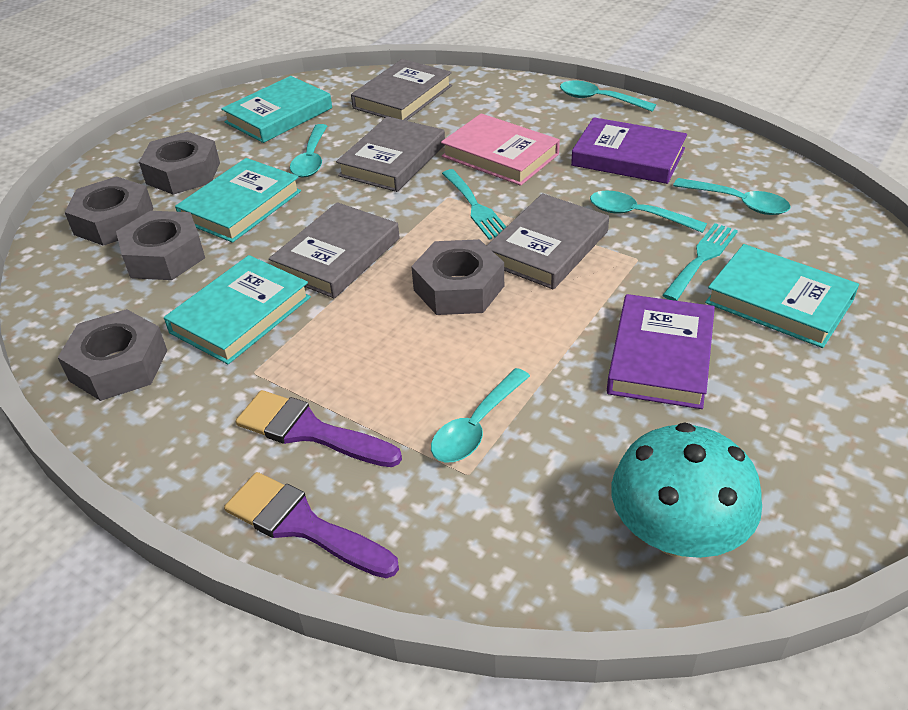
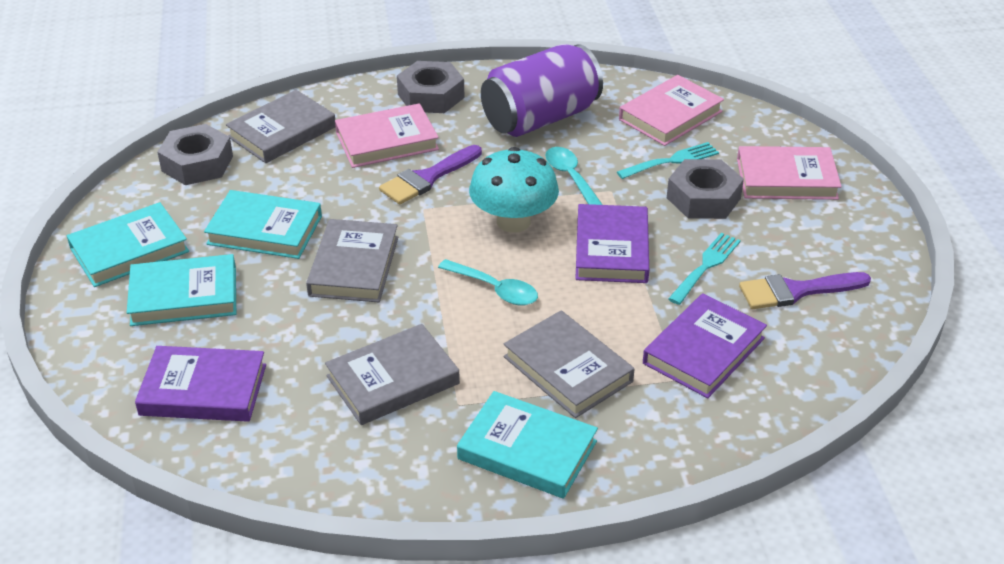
grey nut: 5 -> 3
pink book: 1 -> 3
purple book: 2 -> 3
purple can: 0 -> 1
turquoise spoon: 5 -> 2

